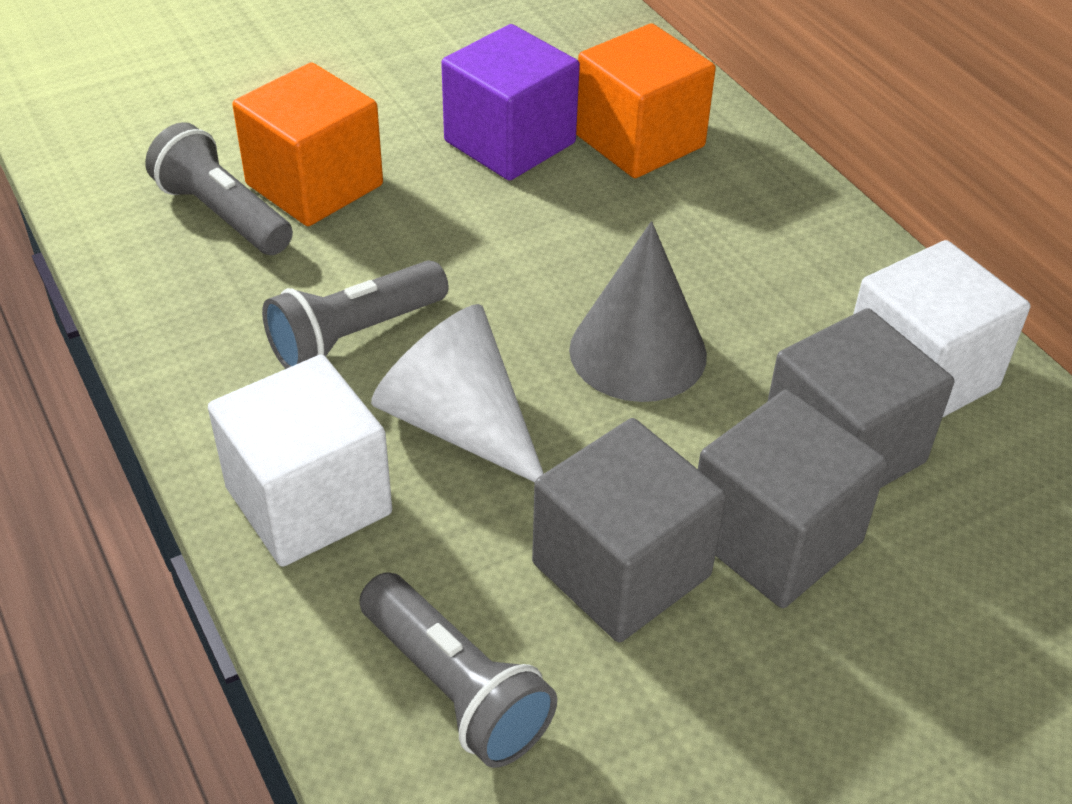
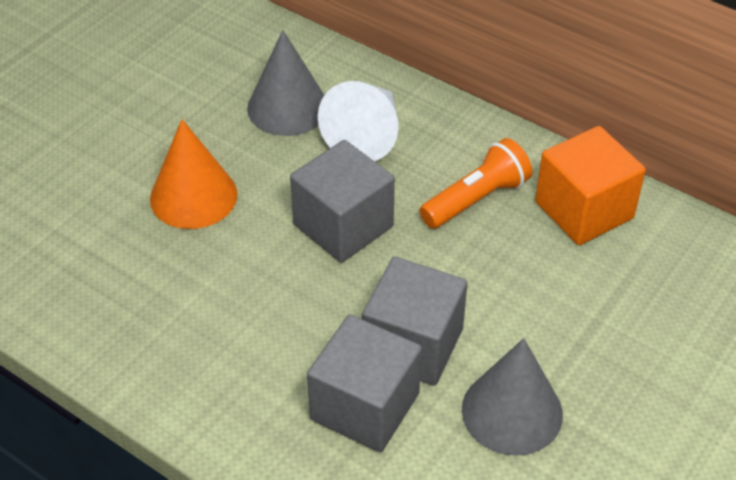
grey cone: 1 -> 2
grey flashlight: 3 -> 0
orange cone: 0 -> 1
orange cube: 2 -> 1
orange flashlight: 0 -> 1
purple cube: 1 -> 0
white cube: 2 -> 0

